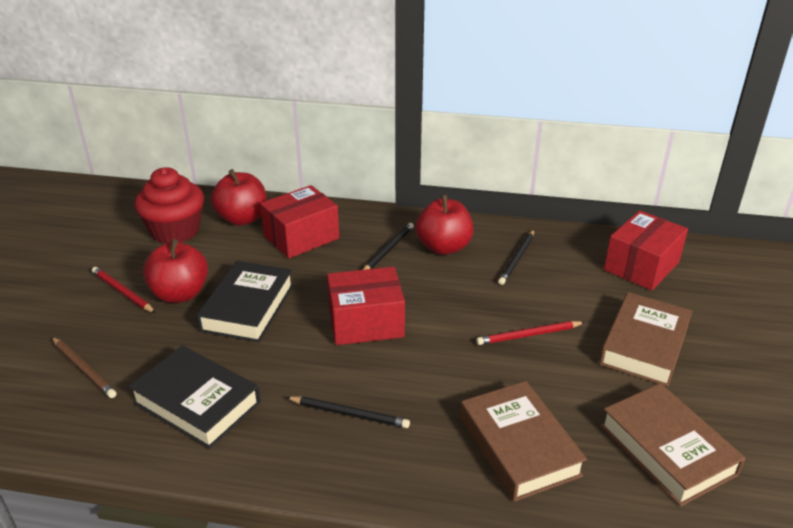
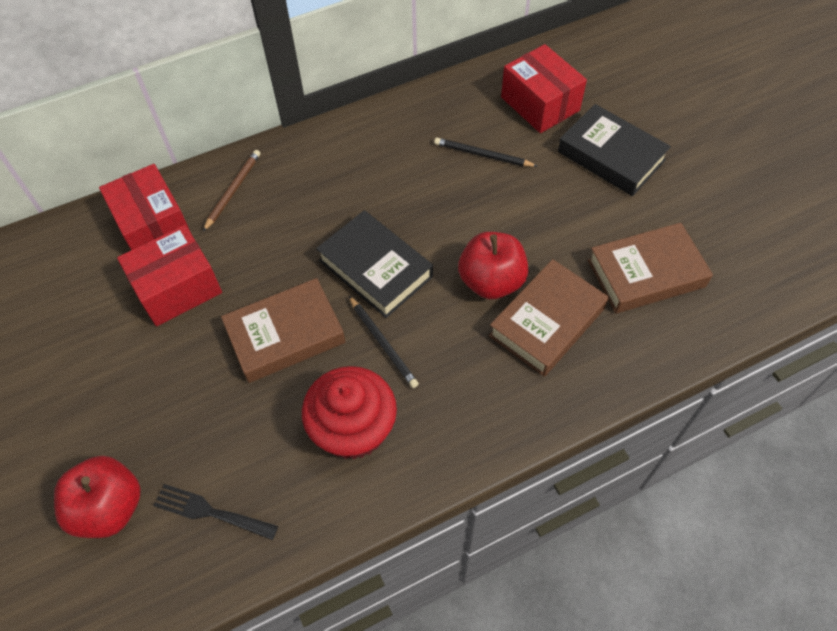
black fork: 0 -> 1
black pencil: 3 -> 2
red apple: 3 -> 2
red pencil: 2 -> 0

